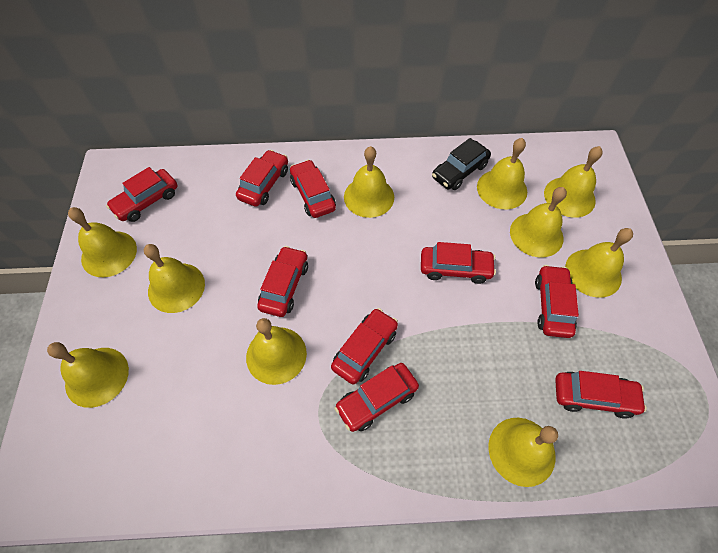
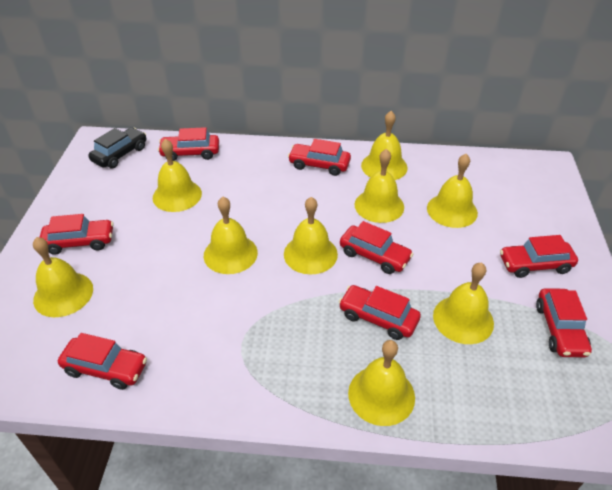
red car: 9 -> 8
yellow bell: 10 -> 9

